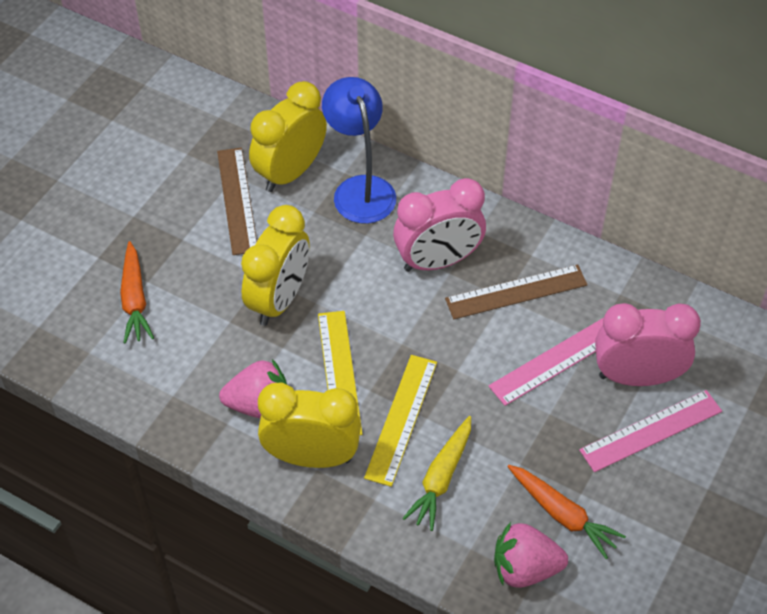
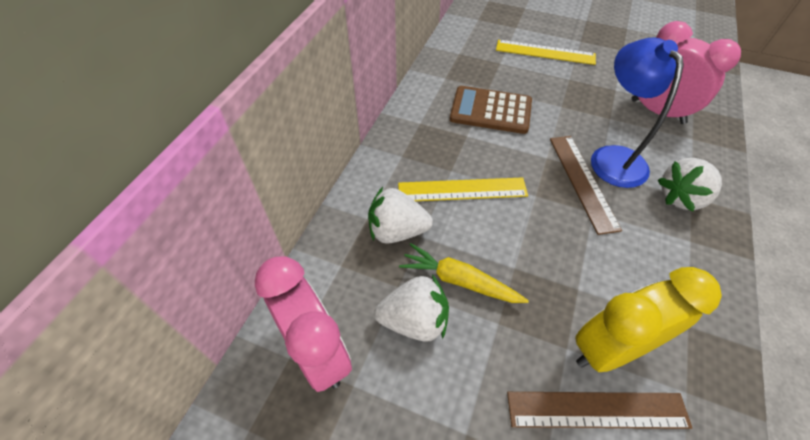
brown calculator: 0 -> 1
orange carrot: 2 -> 0
pink ruler: 2 -> 0
pink strawberry: 2 -> 0
white strawberry: 0 -> 3
yellow clock: 3 -> 1

